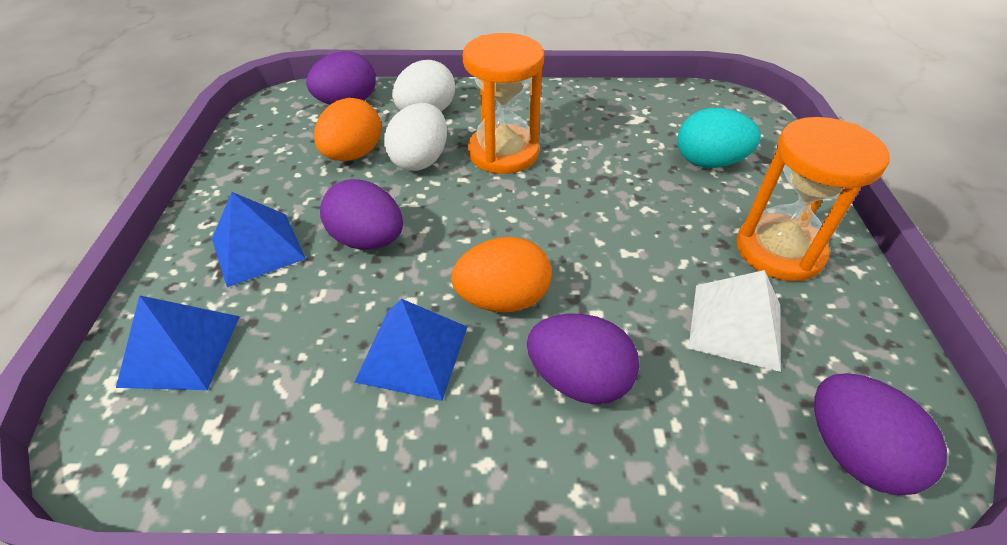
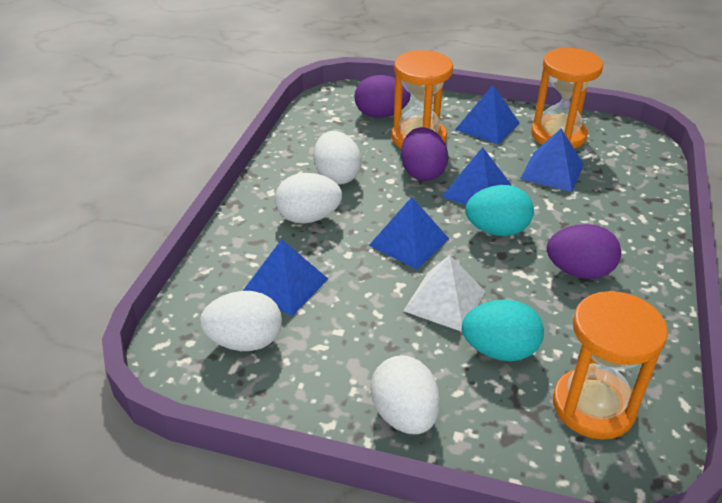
blue pyramid: 3 -> 5
orange egg: 2 -> 0
orange hourglass: 2 -> 3
purple egg: 4 -> 3
turquoise egg: 1 -> 2
white egg: 2 -> 4

